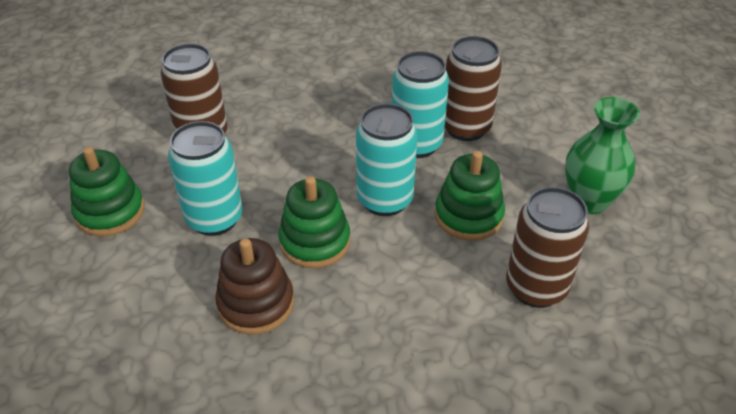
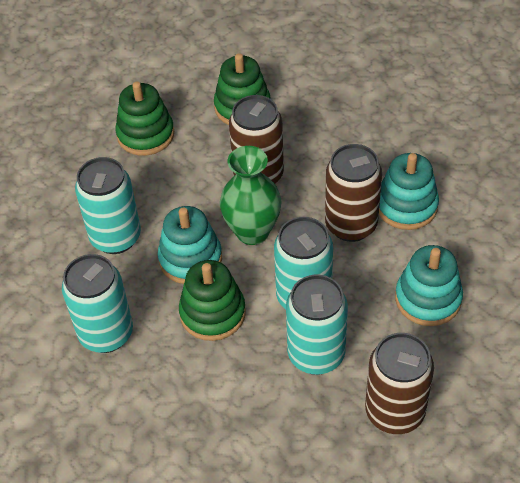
brown stacking toy: 1 -> 0
turquoise can: 3 -> 4
turquoise stacking toy: 0 -> 3

